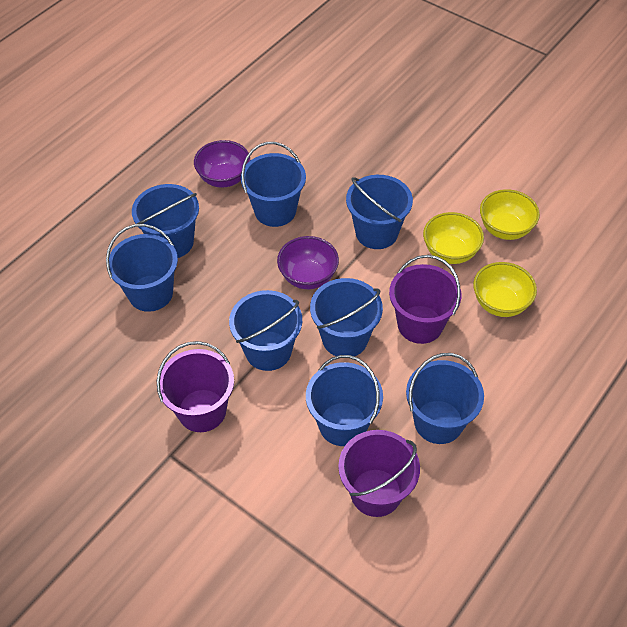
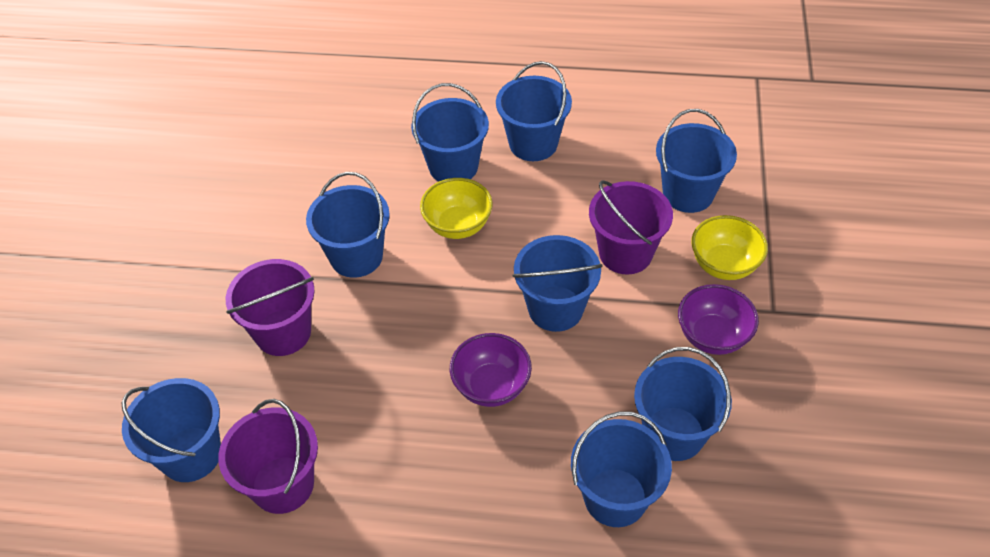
yellow bowl: 3 -> 2

